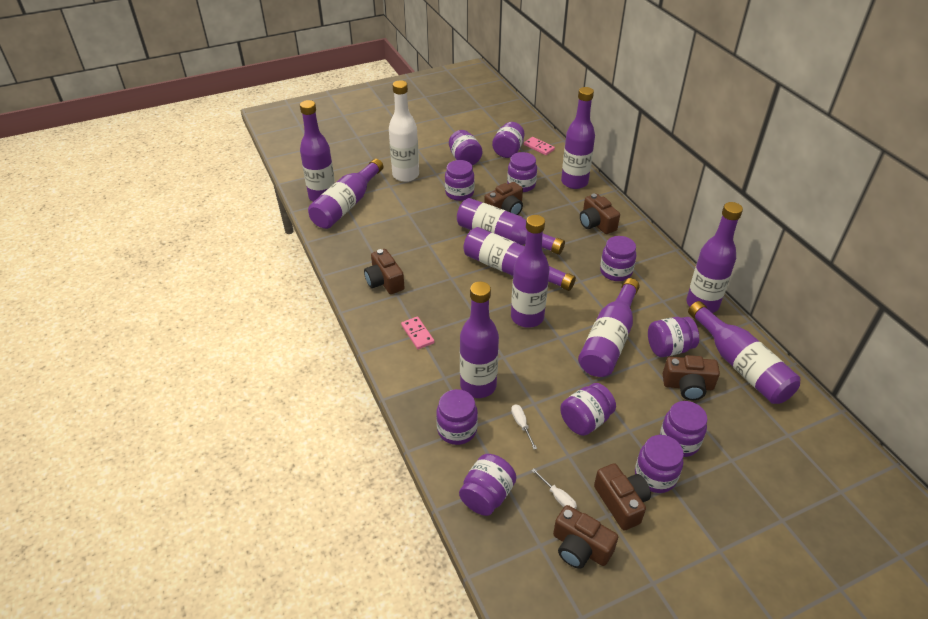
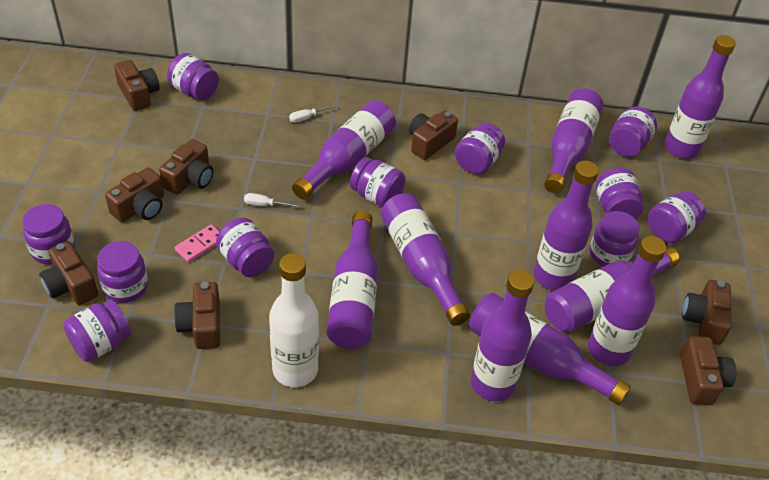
brown camera: 6 -> 8
pink domino: 2 -> 1

